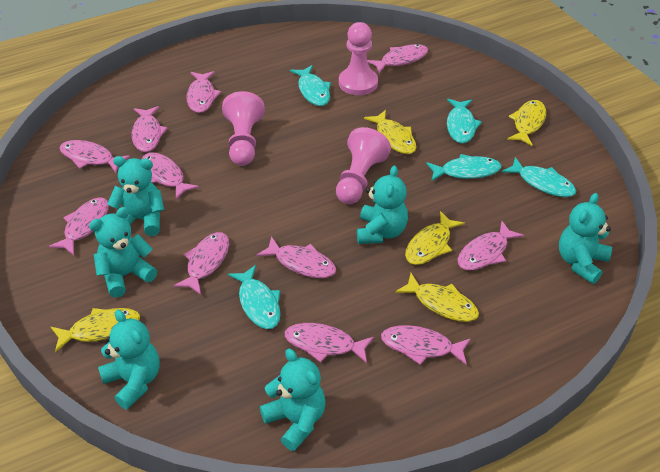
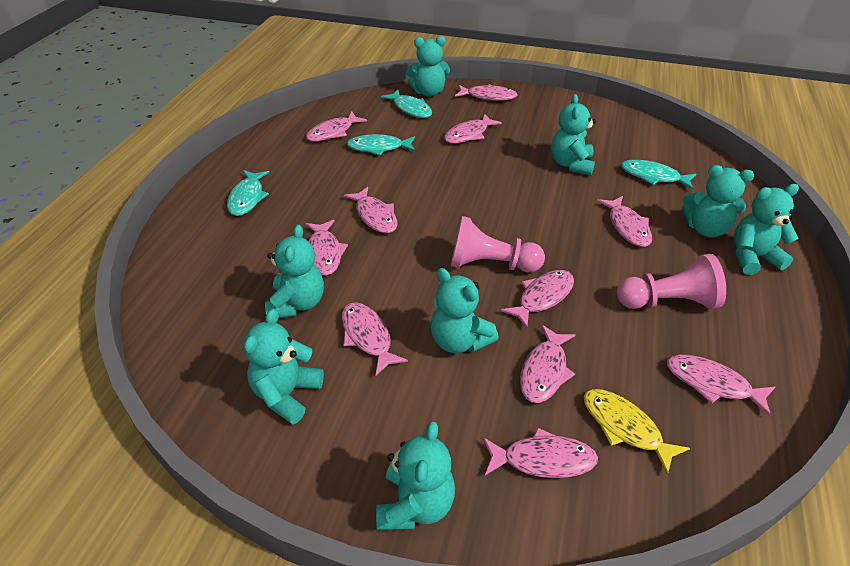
pink pawn: 3 -> 2
turquoise fish: 5 -> 4
turquoise teddy bear: 6 -> 8
yellow fish: 5 -> 1

